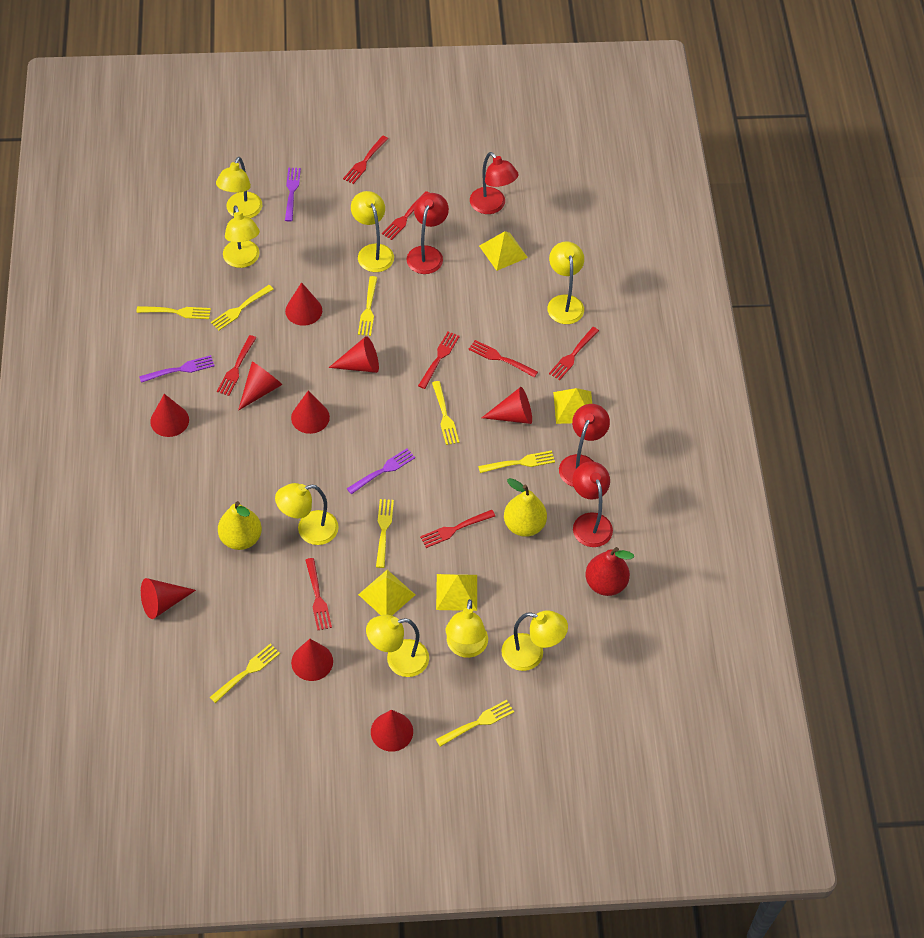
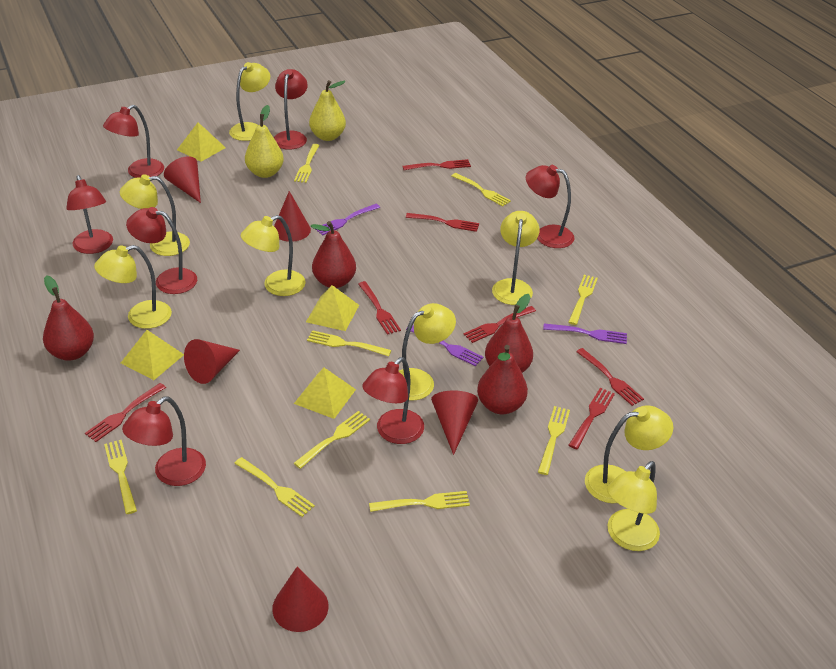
red cone: 9 -> 5
red fork: 8 -> 7
red lamp: 4 -> 7
red pear: 1 -> 4
yellow fork: 8 -> 9

